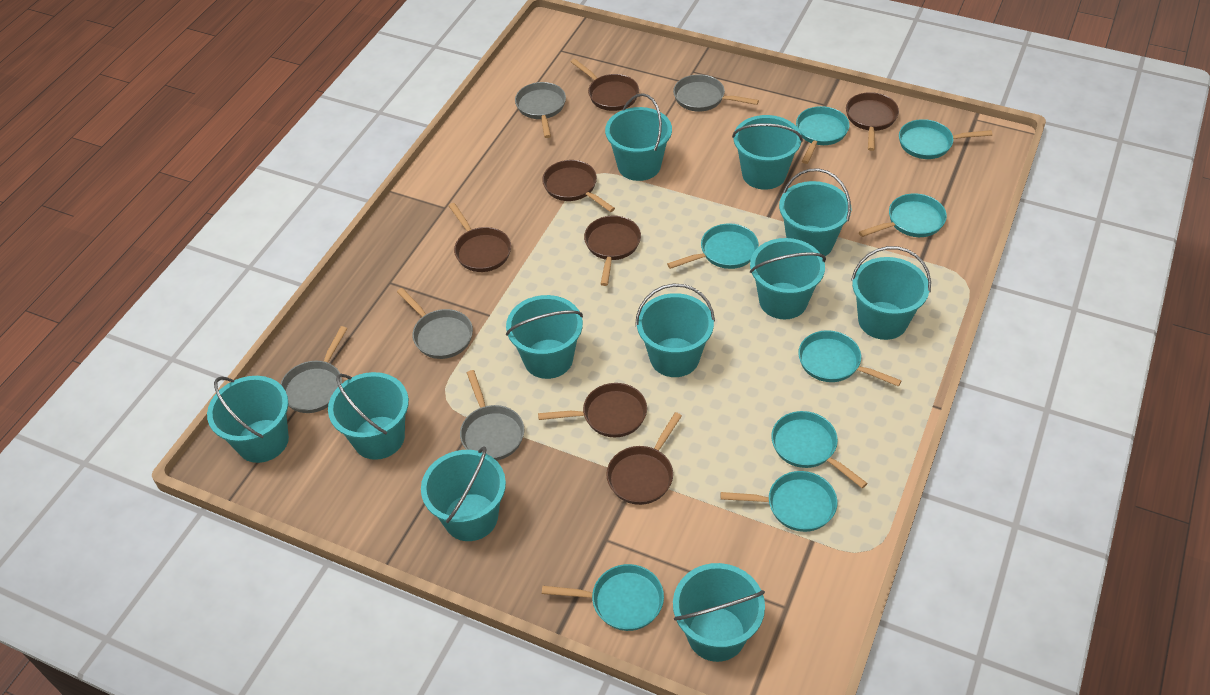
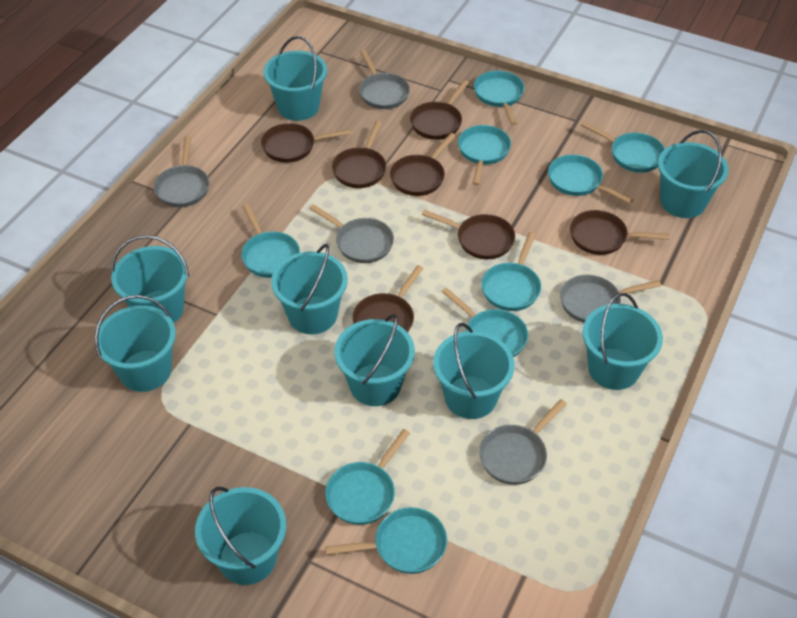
turquoise bucket: 11 -> 9
turquoise pan: 8 -> 9

